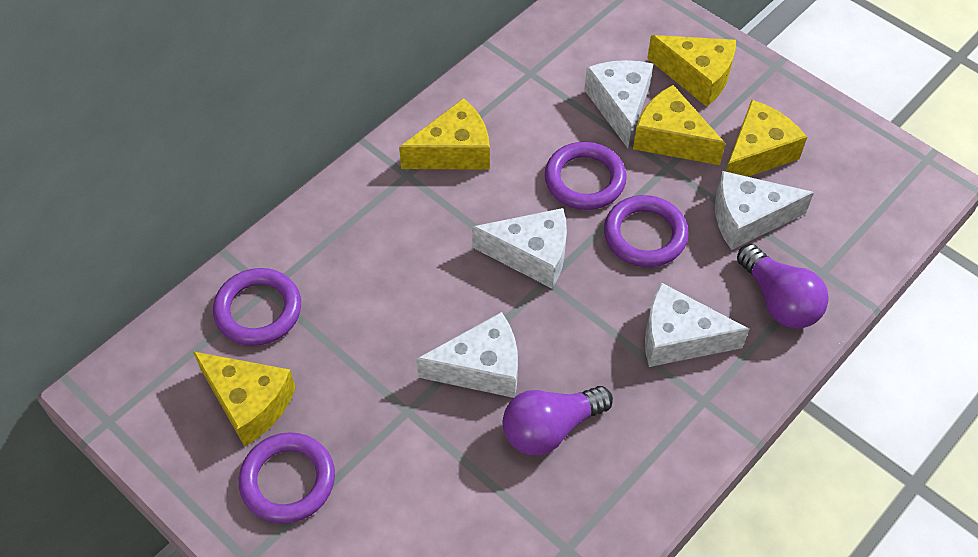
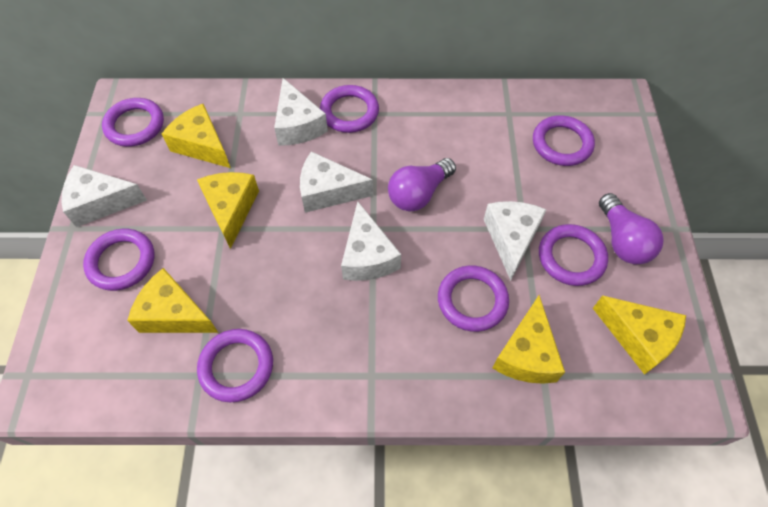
purple ring: 4 -> 7

